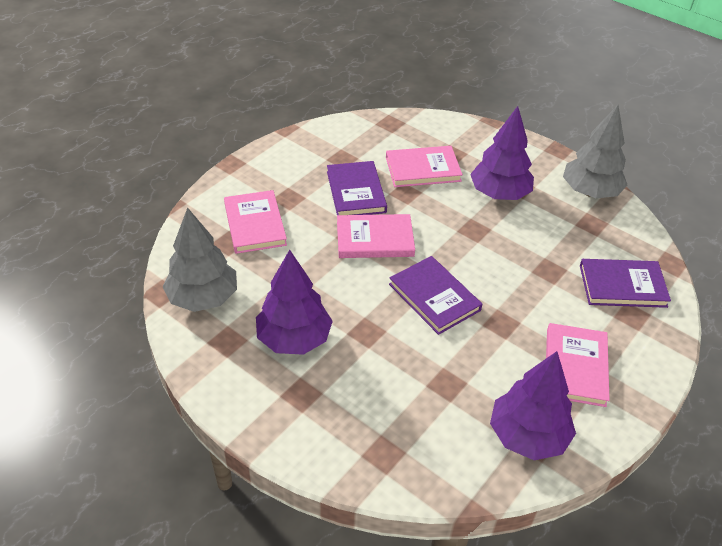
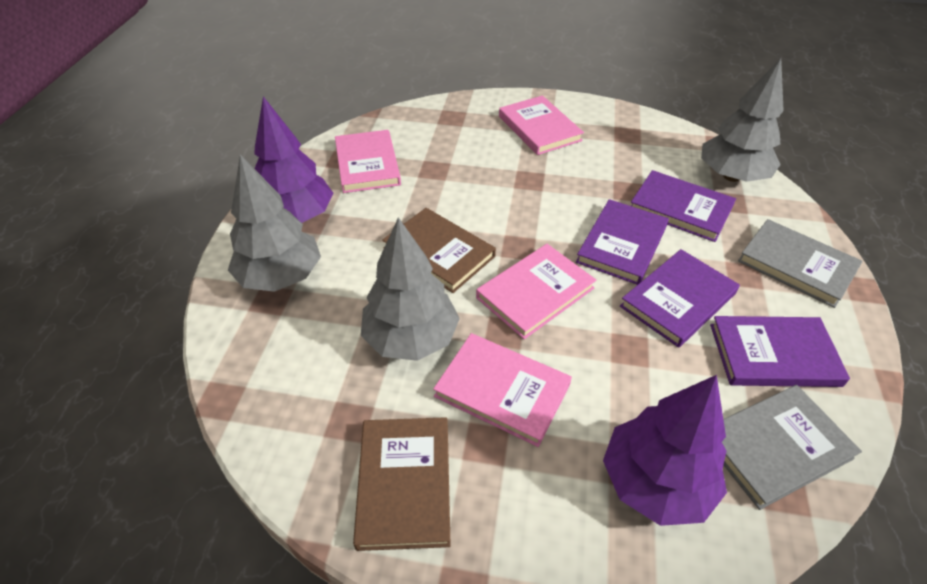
brown book: 0 -> 2
grey book: 0 -> 2
grey tree: 2 -> 3
purple book: 3 -> 4
purple tree: 3 -> 2

